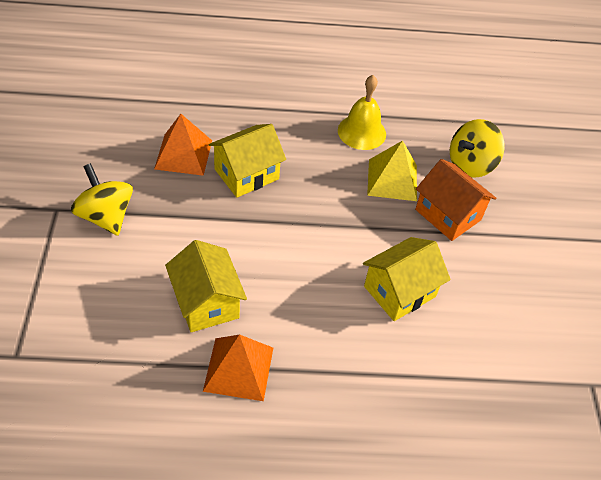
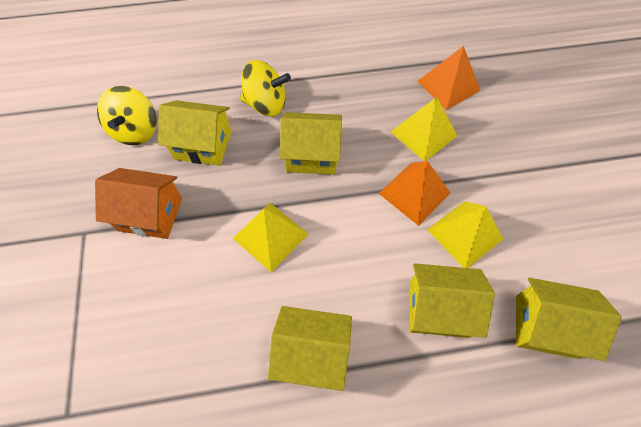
yellow bell: 1 -> 0
yellow house: 3 -> 5
yellow pyramid: 1 -> 3

